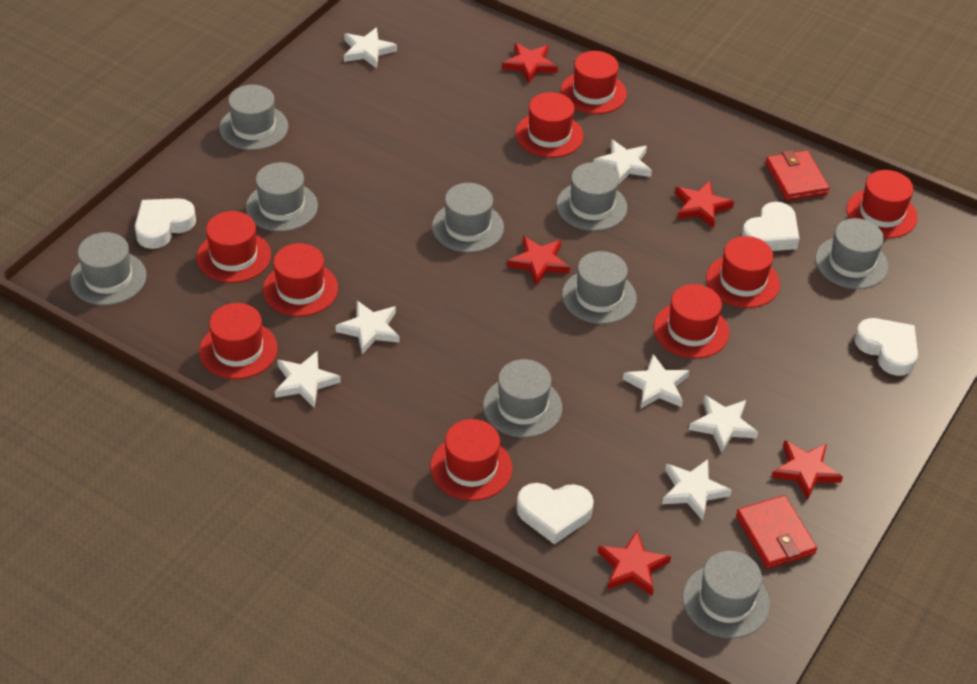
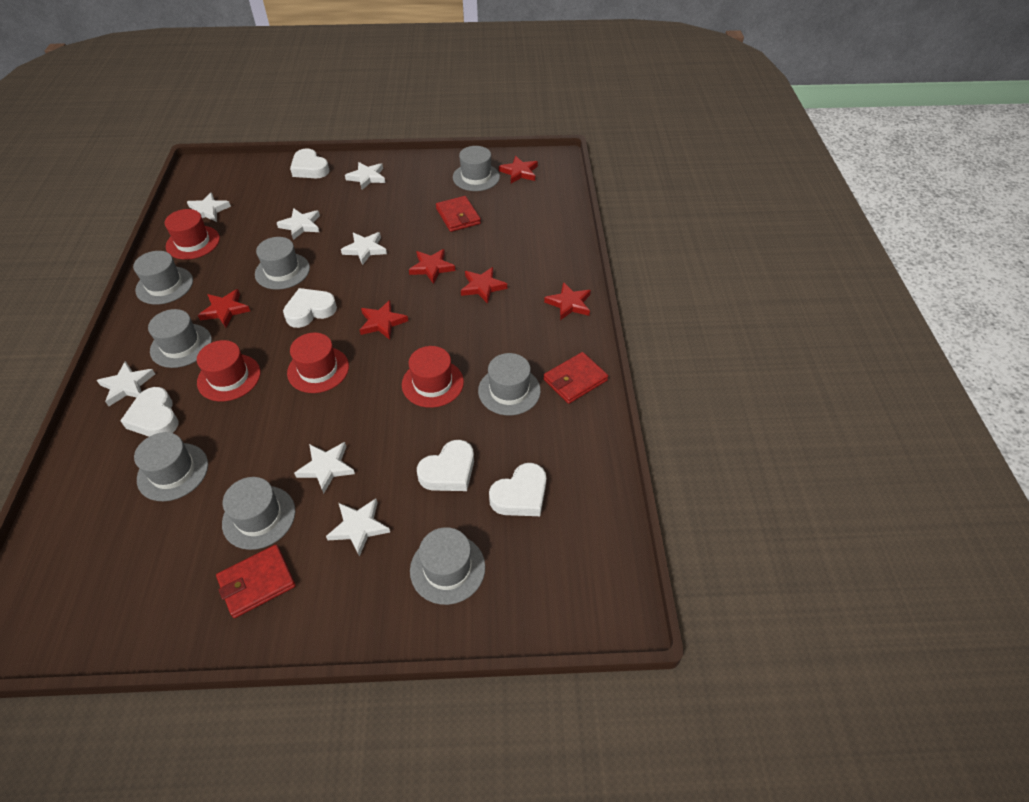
grey hat: 9 -> 8
red hat: 9 -> 4
red star: 5 -> 6
red wallet: 2 -> 3
white heart: 4 -> 5

